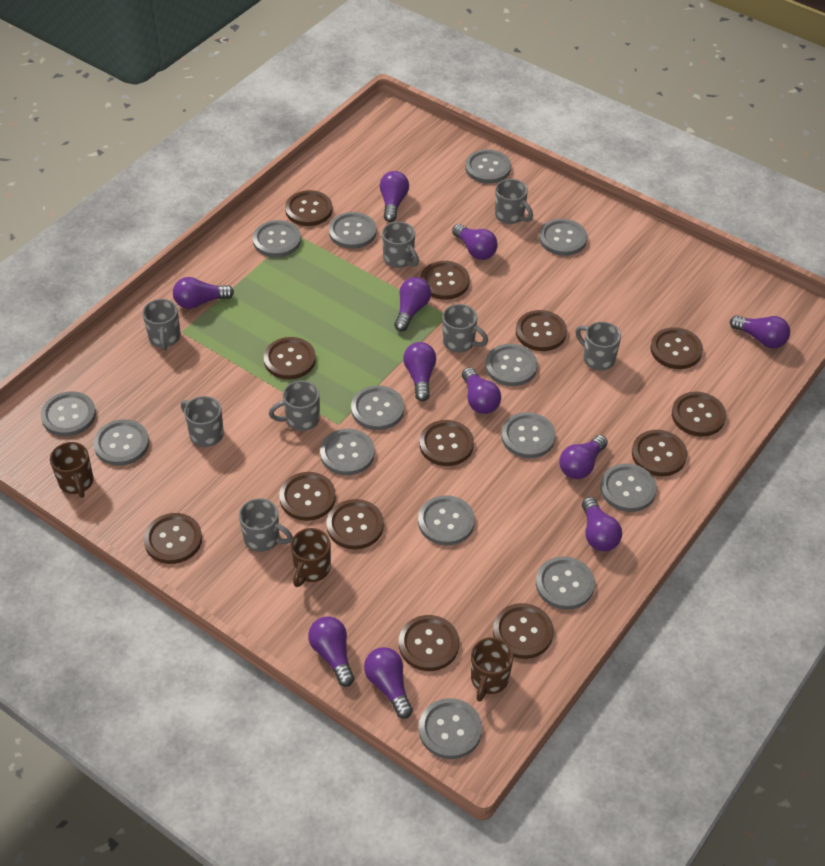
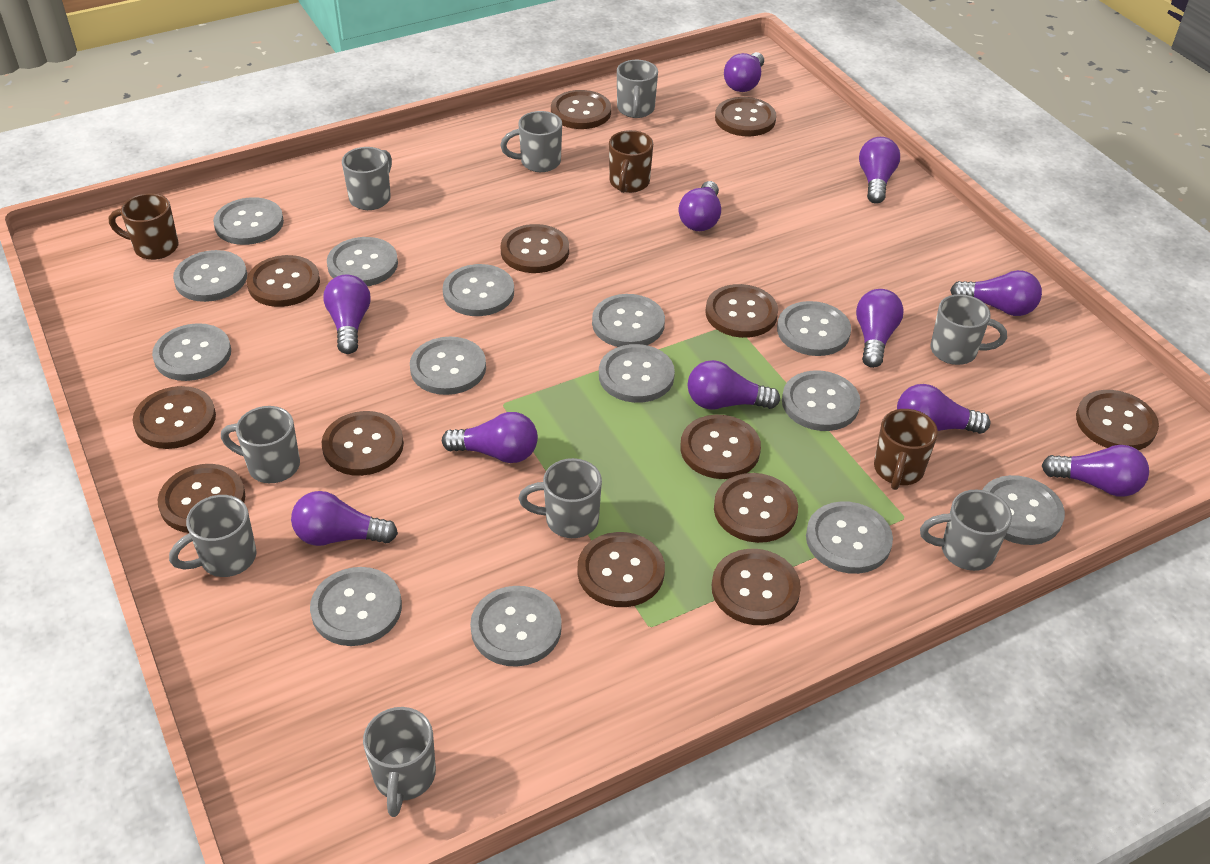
grey mug: 8 -> 9

